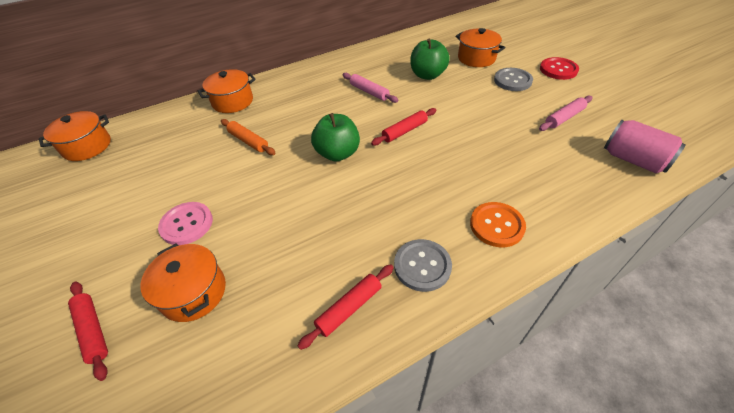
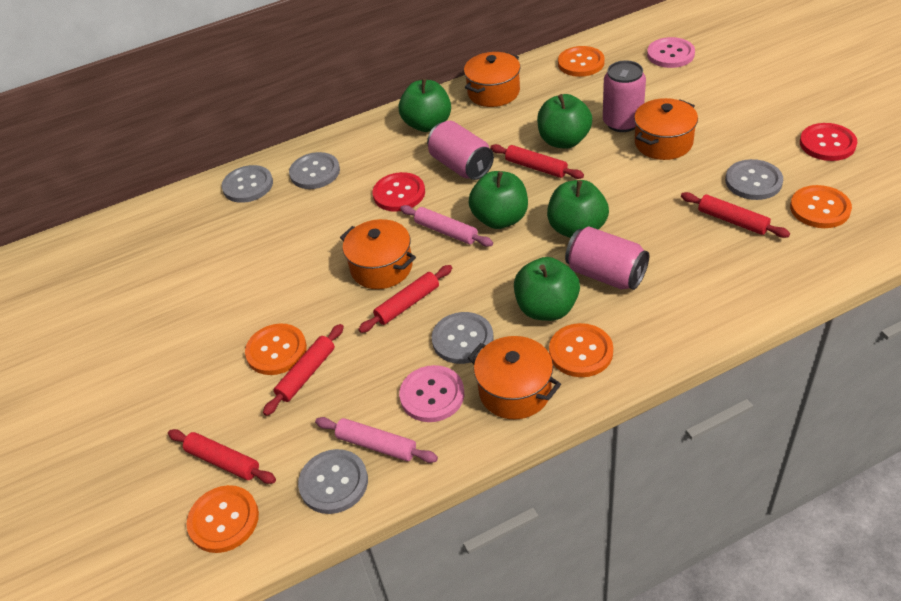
green apple: 2 -> 5
grey button: 2 -> 5
orange button: 1 -> 5
orange rolling pin: 1 -> 0
pink button: 1 -> 2
pink can: 1 -> 3
red button: 1 -> 2
red rolling pin: 3 -> 5

